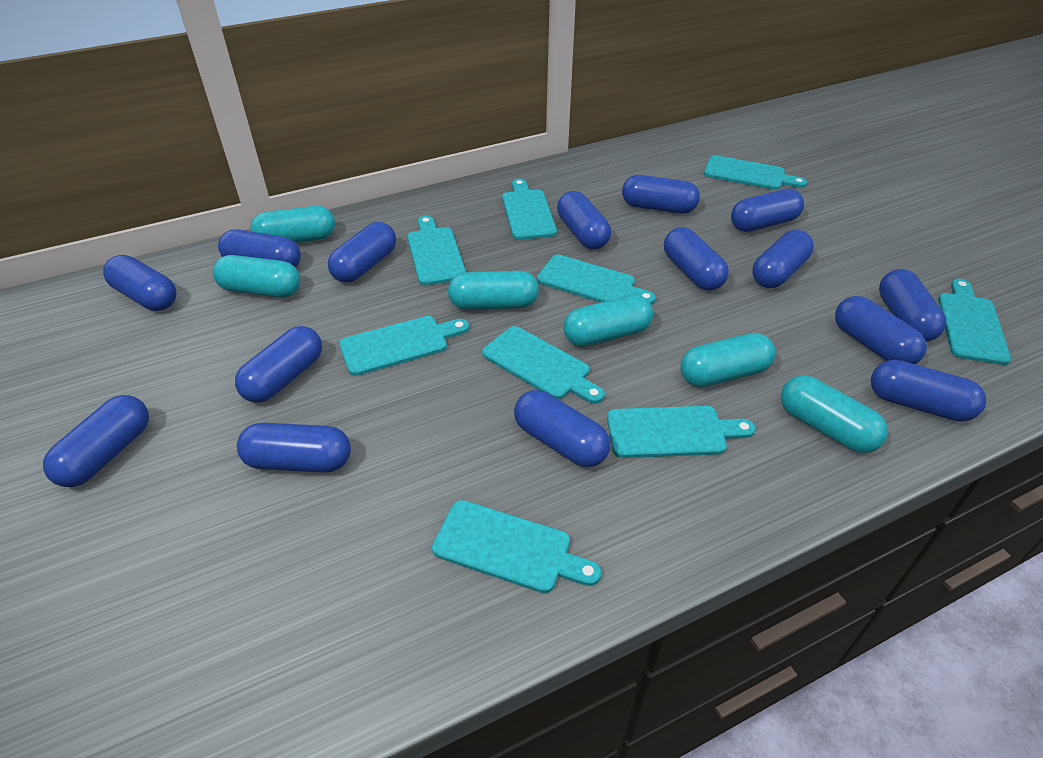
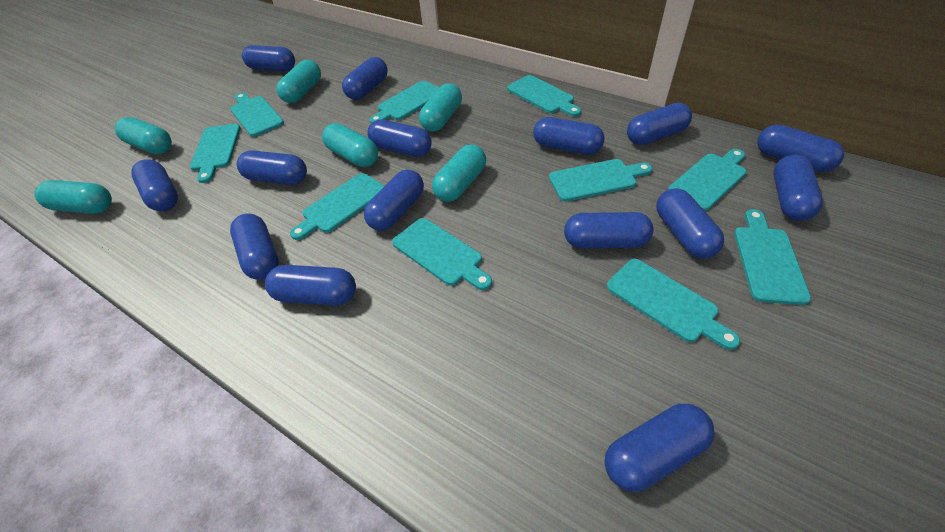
turquoise cutting board: 9 -> 10

